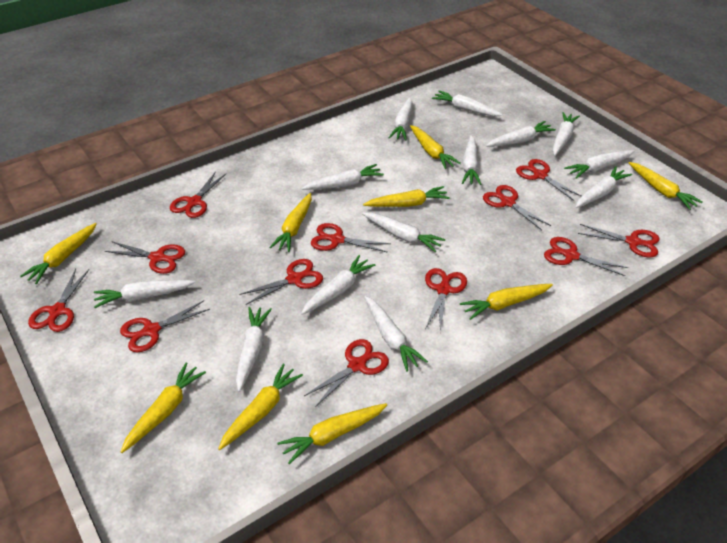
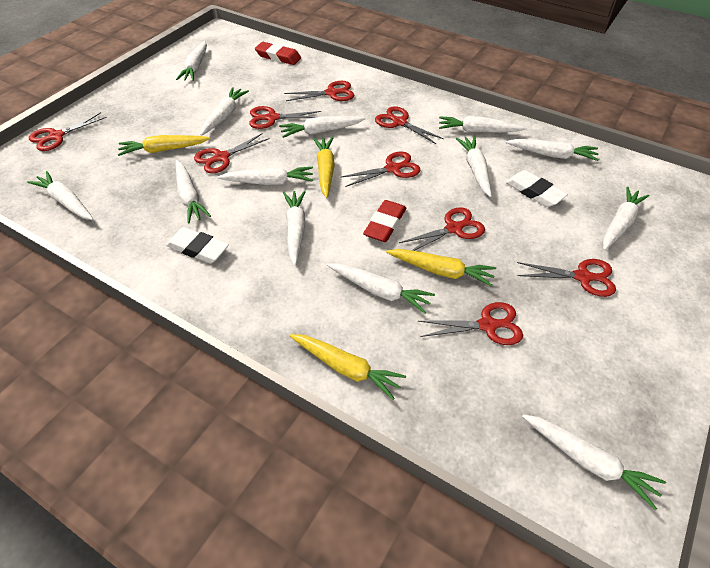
red eraser: 0 -> 2
red scissors: 12 -> 9
white eraser: 0 -> 2
yellow carrot: 9 -> 4

